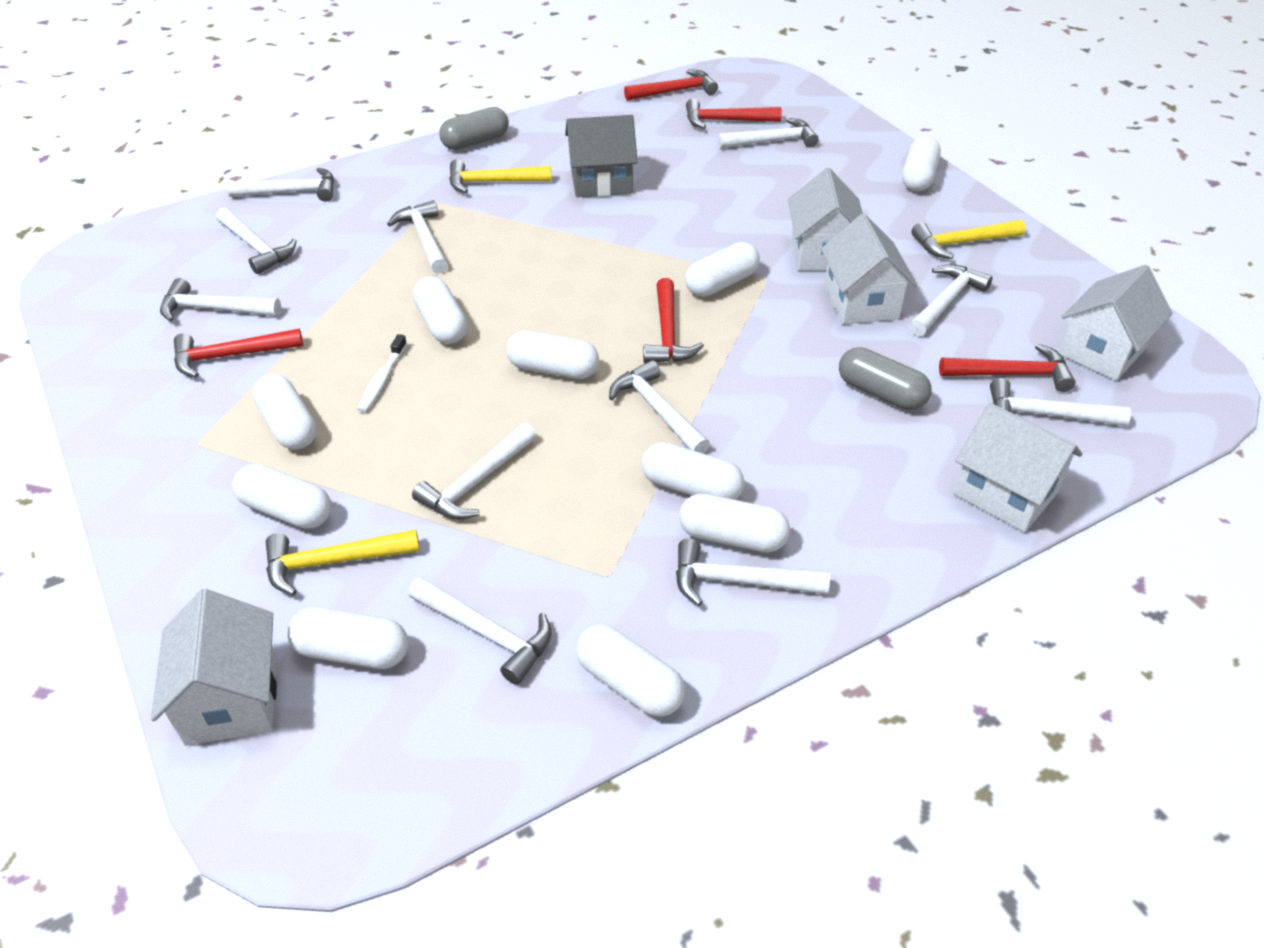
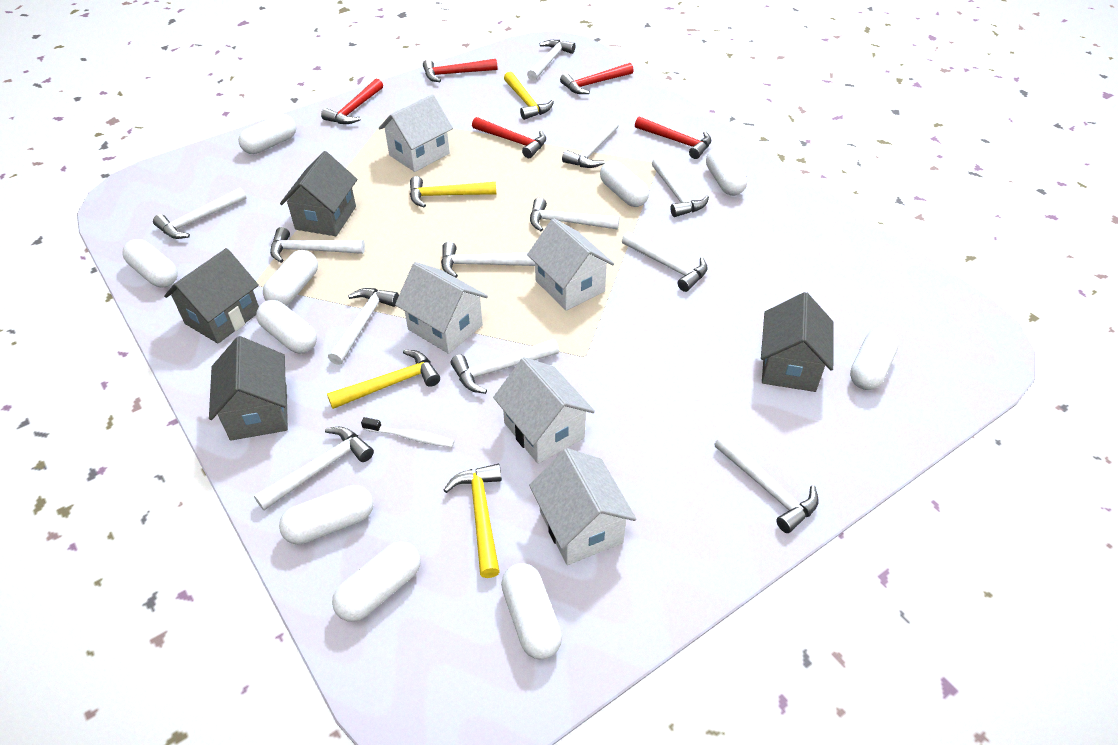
grey capsule: 2 -> 0
grey house: 1 -> 4
white hammer: 11 -> 12
yellow hammer: 3 -> 4

